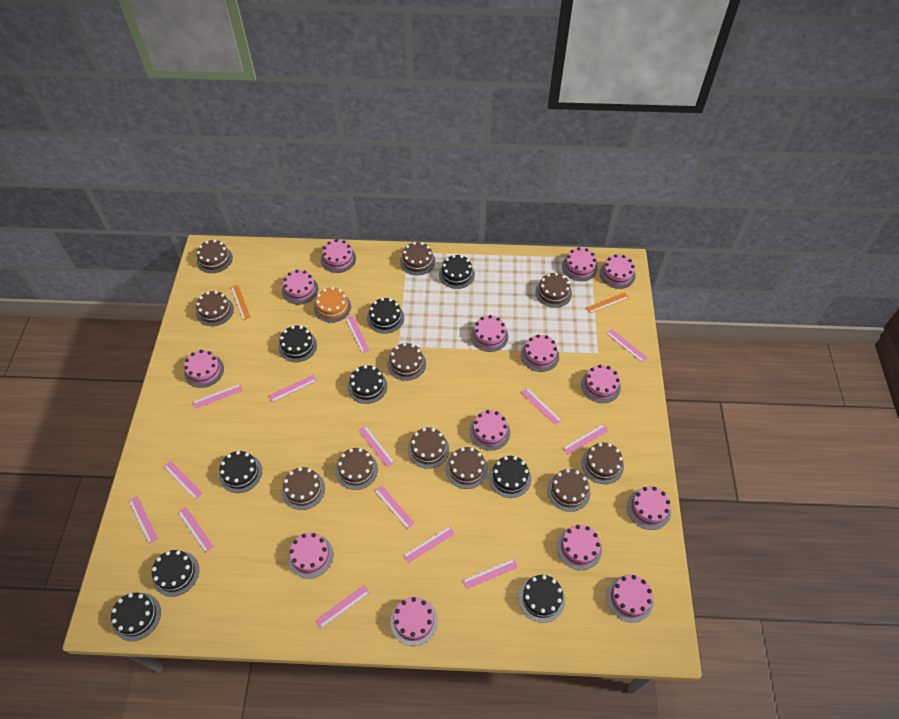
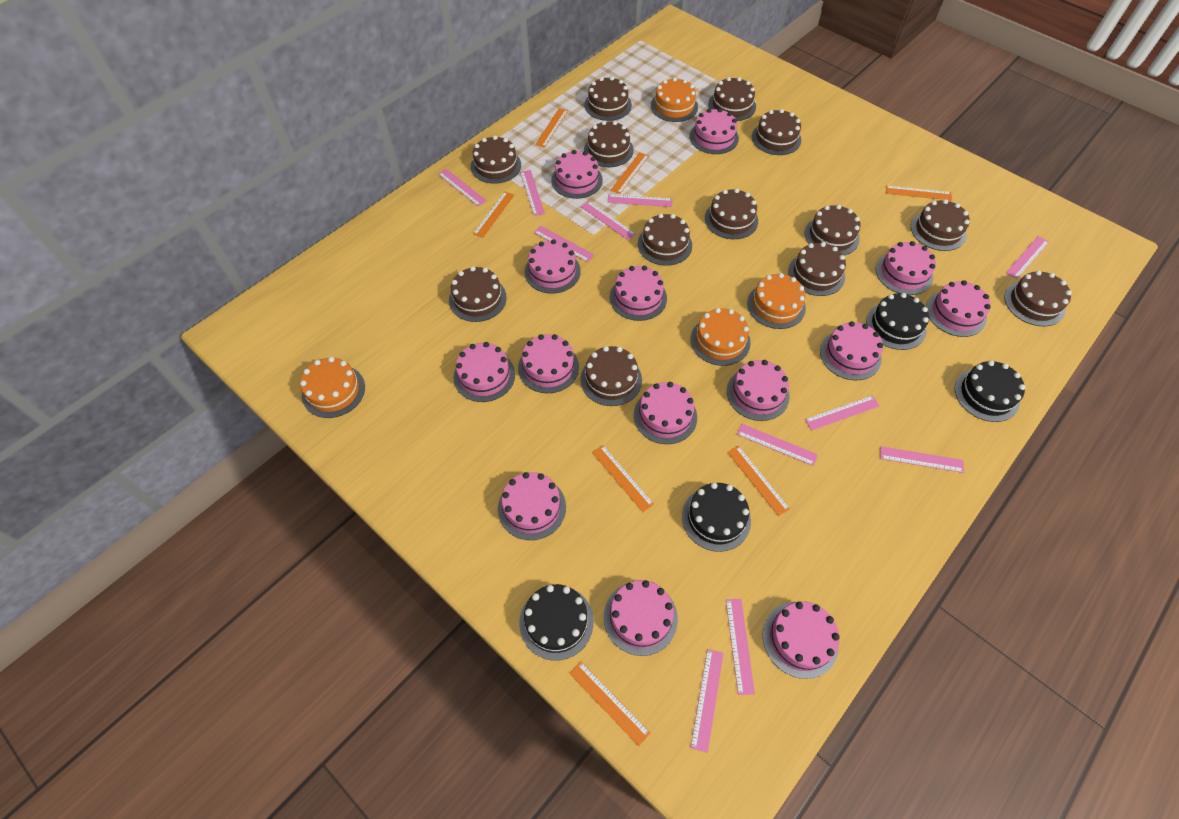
black cake: 9 -> 4
brown cake: 11 -> 13
orange cake: 1 -> 4
orange ruler: 2 -> 7
pink ruler: 14 -> 11

